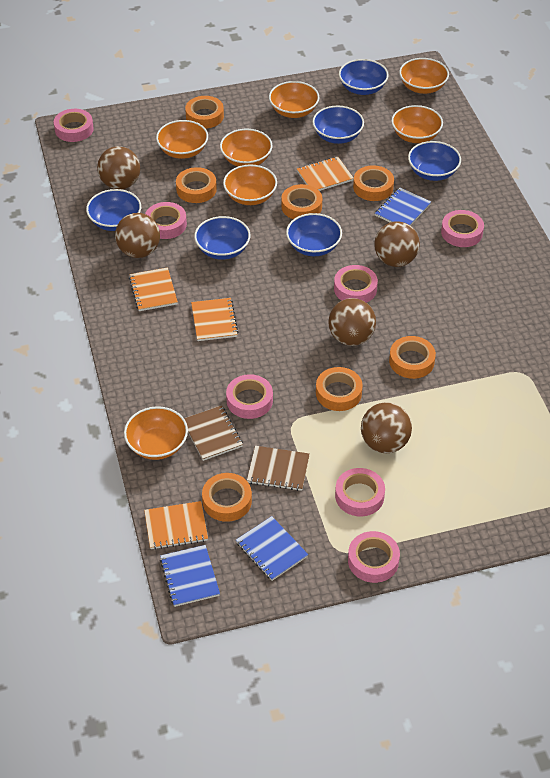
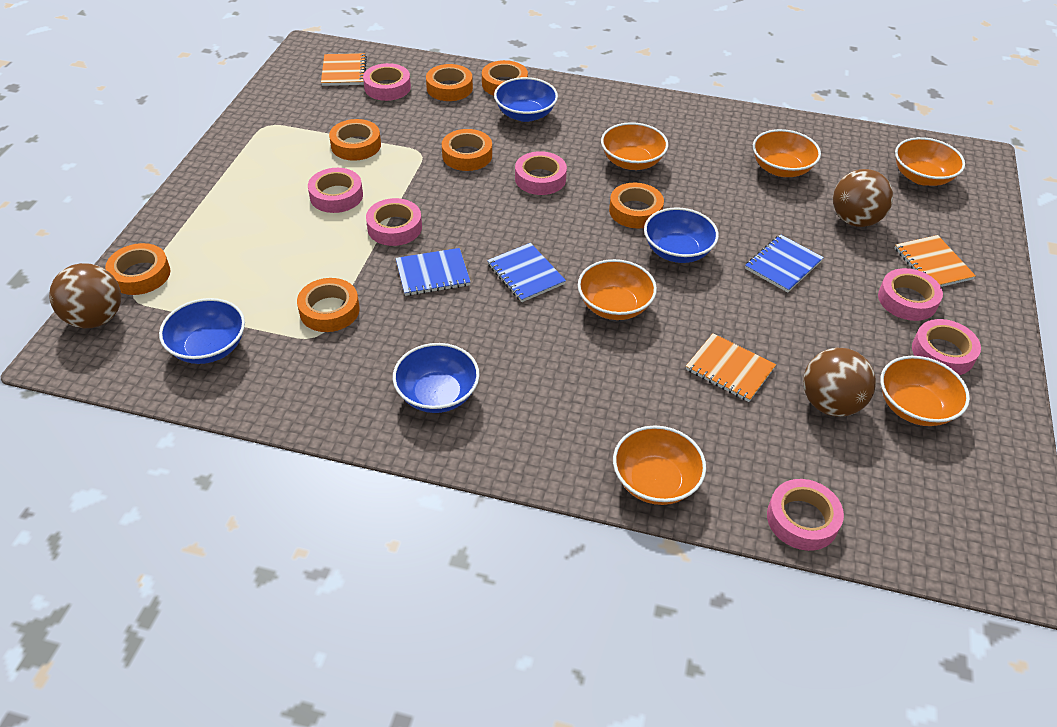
blue bowl: 6 -> 4
brown ball: 5 -> 3
brown notebook: 2 -> 0
orange bowl: 7 -> 6
orange notebook: 4 -> 3

